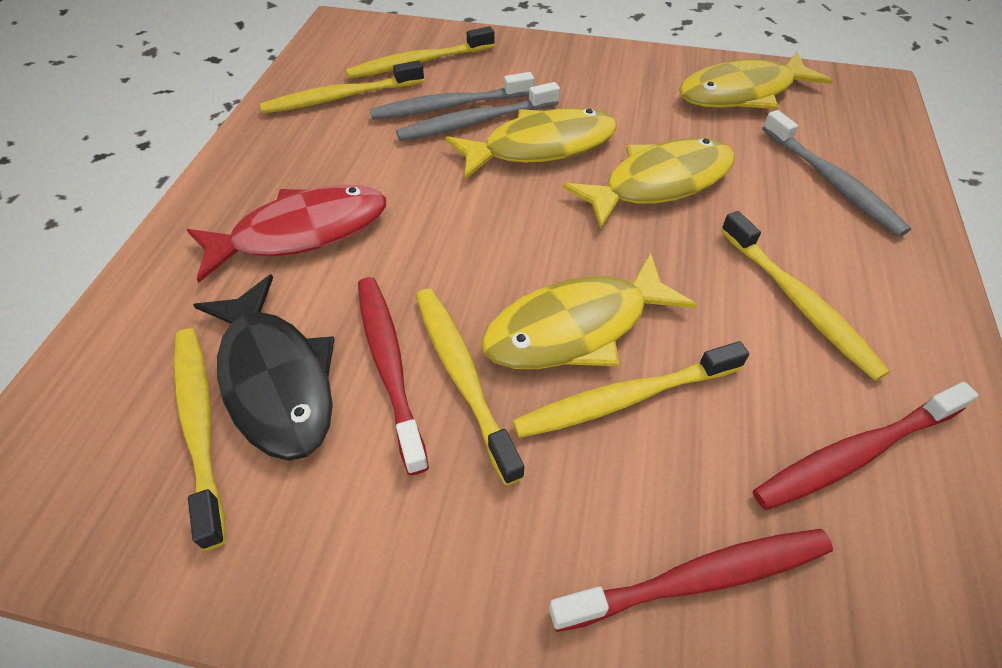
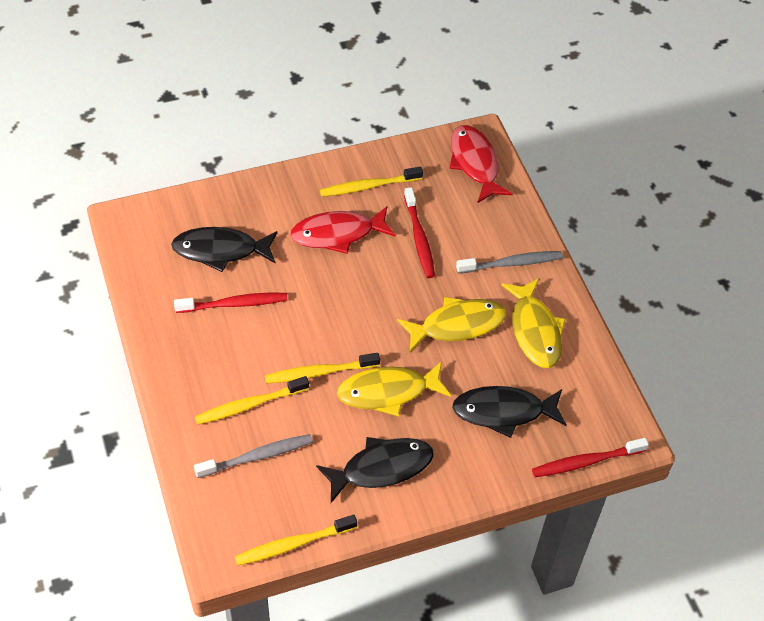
black fish: 1 -> 3
grey toothbrush: 3 -> 2
red fish: 1 -> 2
yellow fish: 4 -> 3
yellow toothbrush: 6 -> 4

